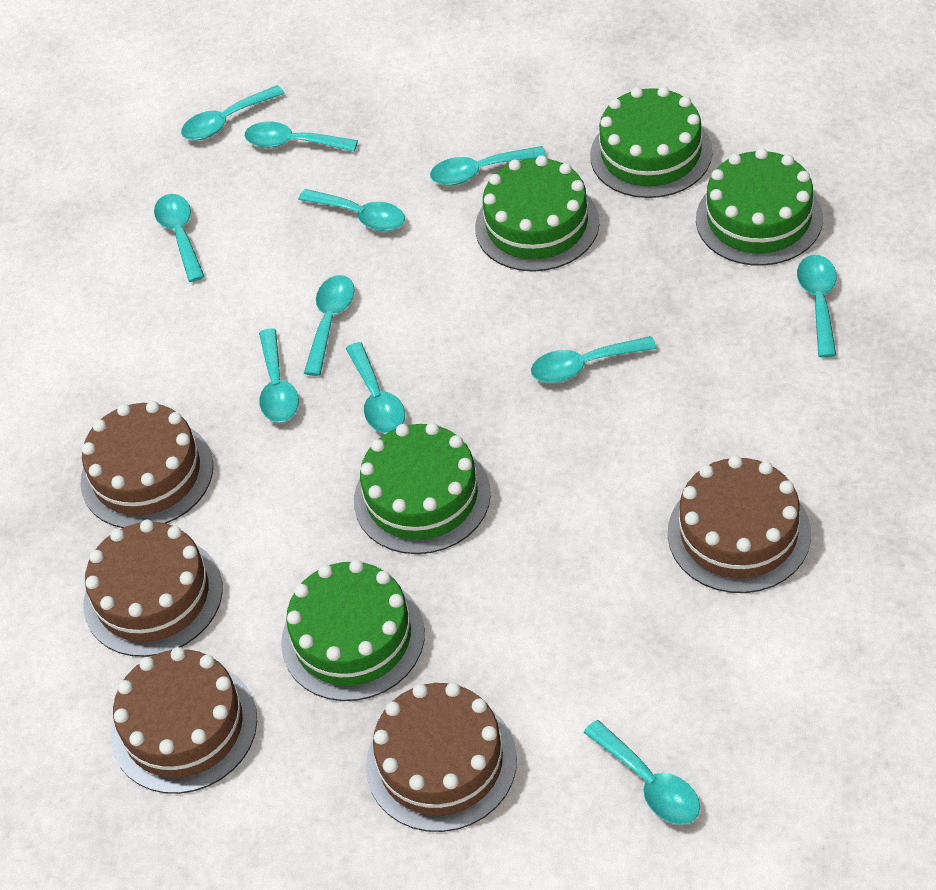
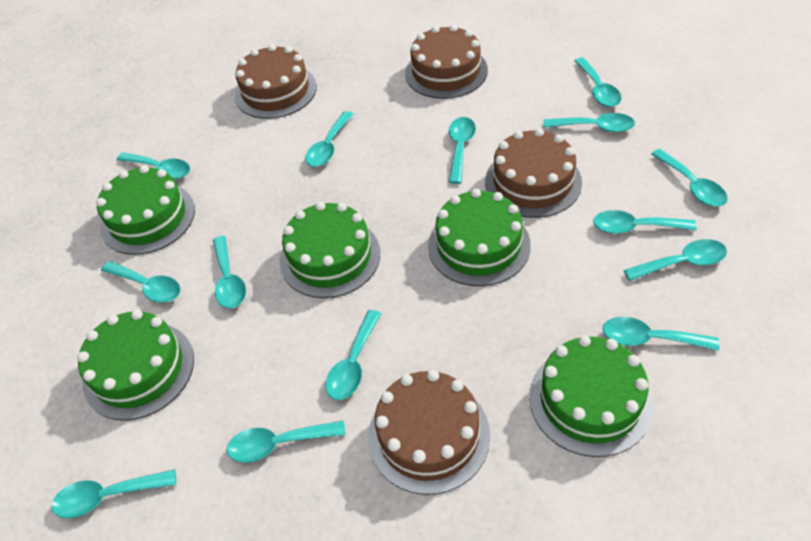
brown cake: 5 -> 4
turquoise spoon: 11 -> 14

